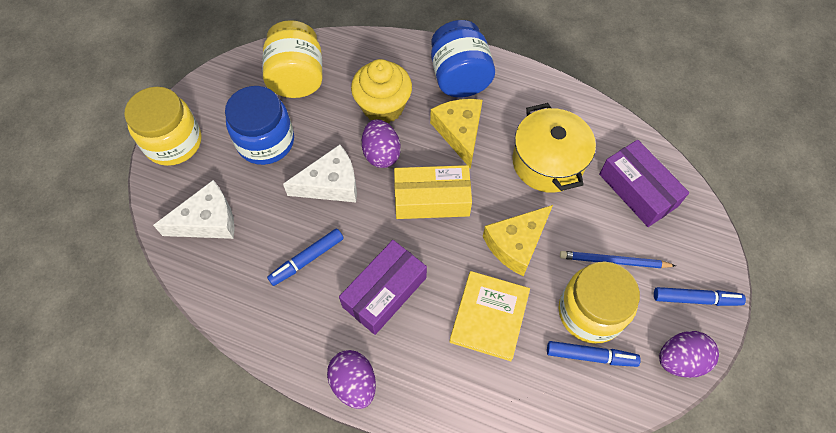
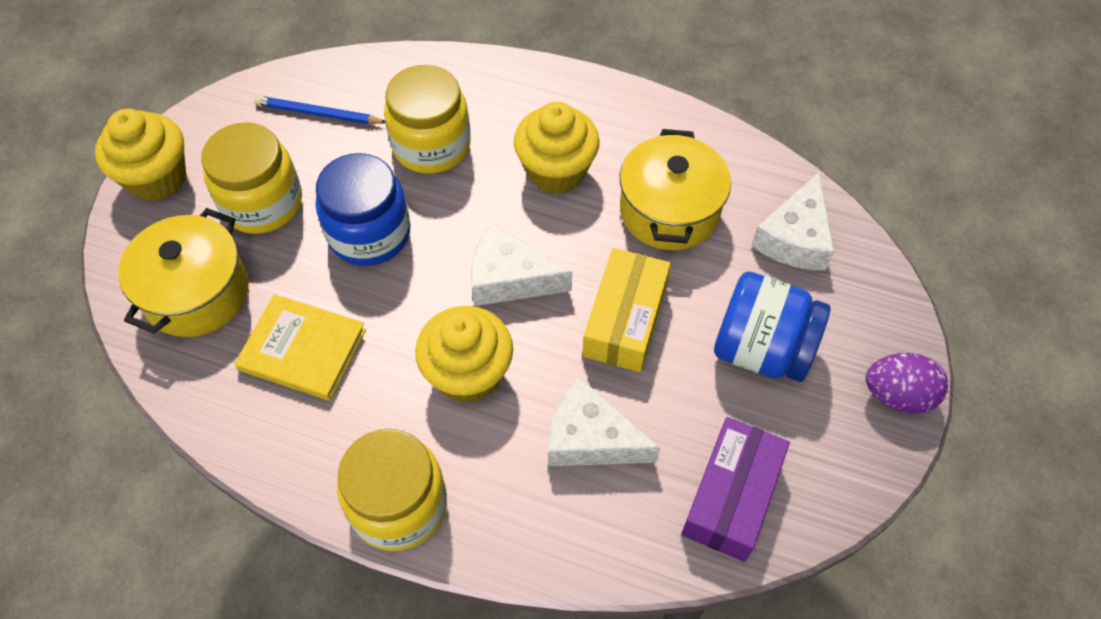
blue marker: 3 -> 0
purple box: 2 -> 1
purple egg: 3 -> 1
white cheese: 2 -> 3
yellow cheese: 2 -> 0
yellow cupcake: 1 -> 3
yellow pot: 1 -> 2

